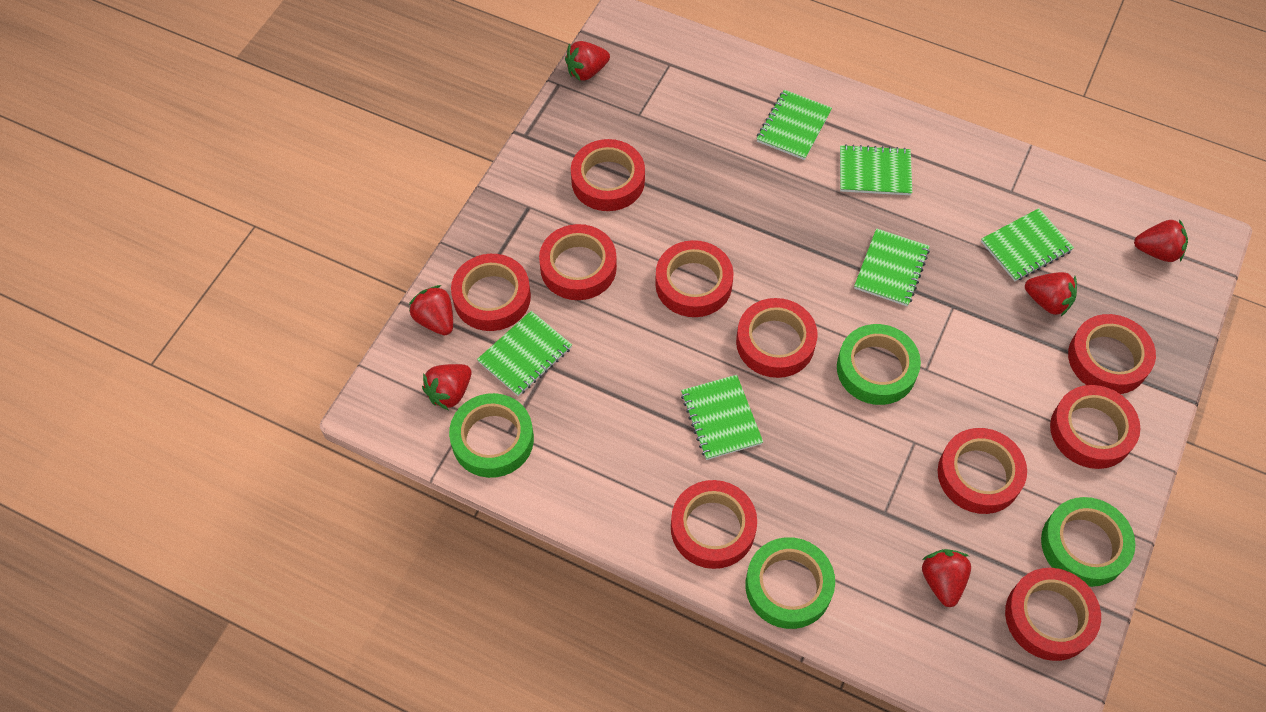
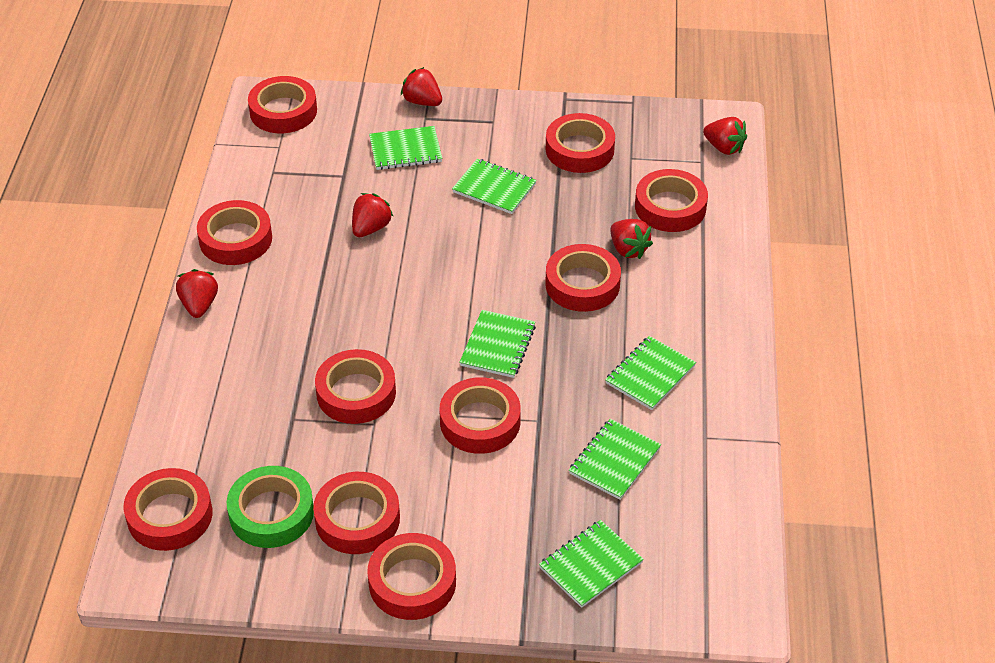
green tape: 4 -> 1
red strawberry: 6 -> 5

